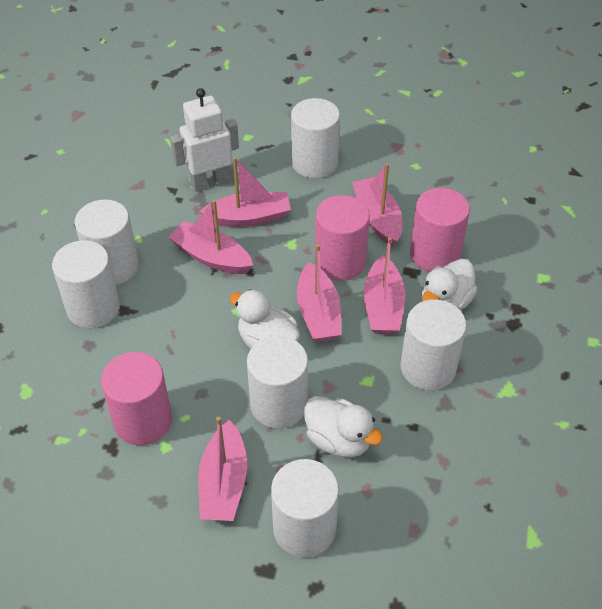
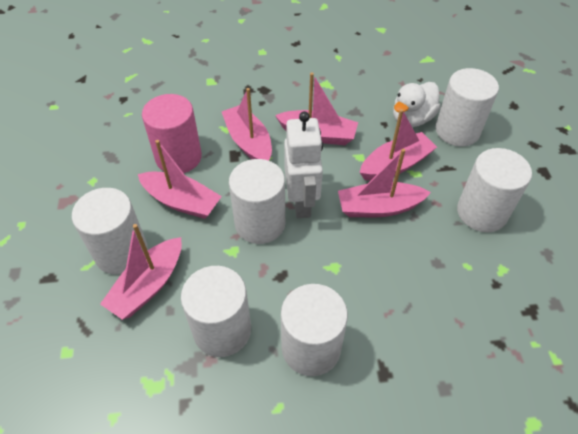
pink cylinder: 3 -> 1
white duck: 3 -> 1

